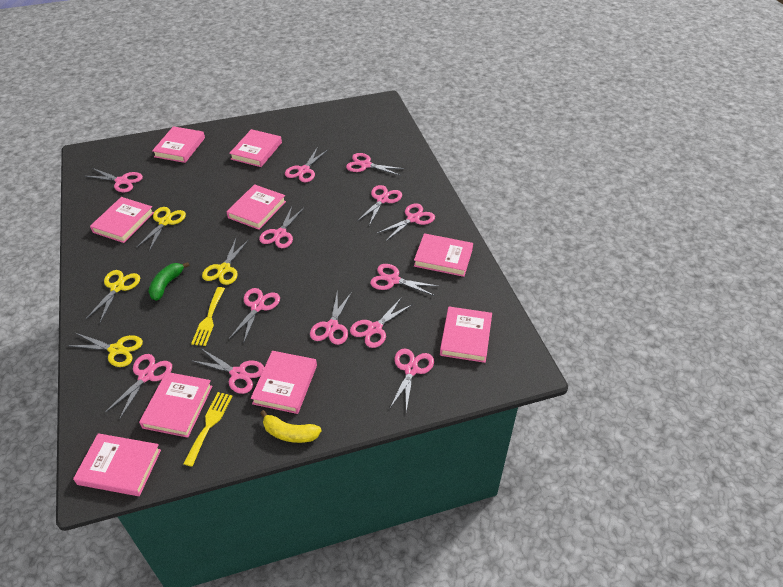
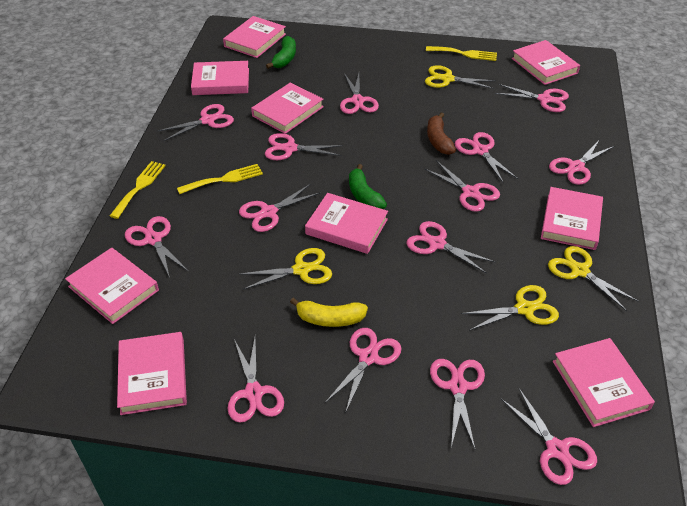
brown banana: 0 -> 1
green banana: 1 -> 2
pink scissors: 13 -> 14
yellow fork: 2 -> 3

